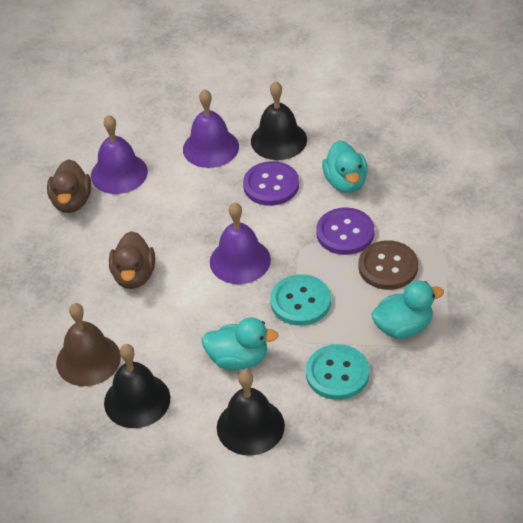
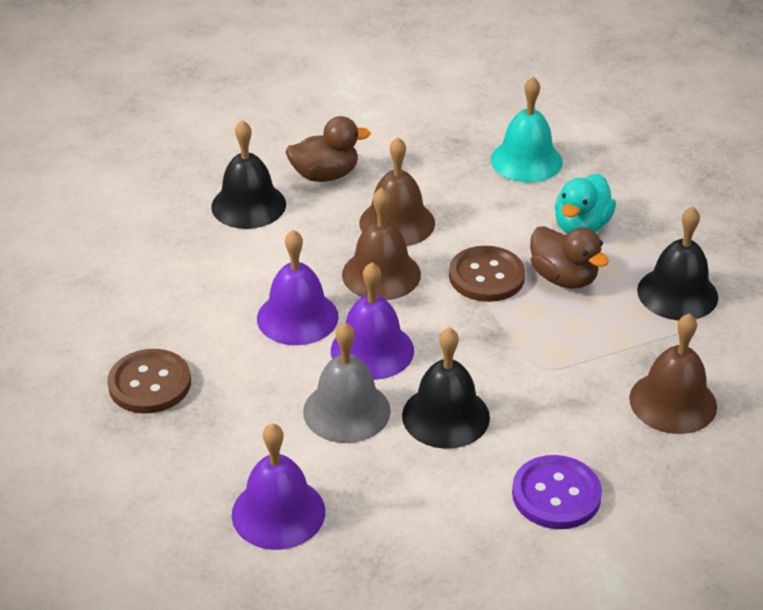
brown bell: 1 -> 3
brown button: 1 -> 2
grey bell: 0 -> 1
purple button: 2 -> 1
turquoise bell: 0 -> 1
turquoise button: 2 -> 0
turquoise duck: 3 -> 1

